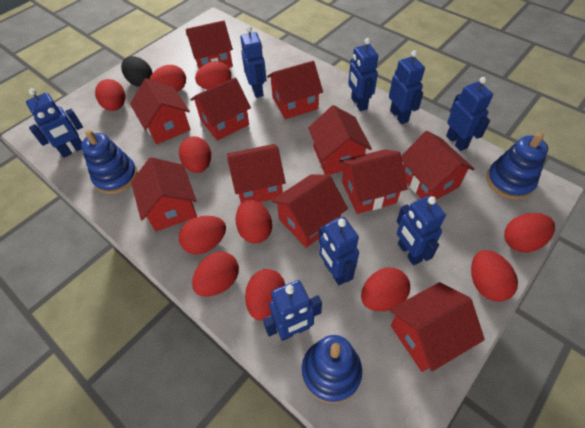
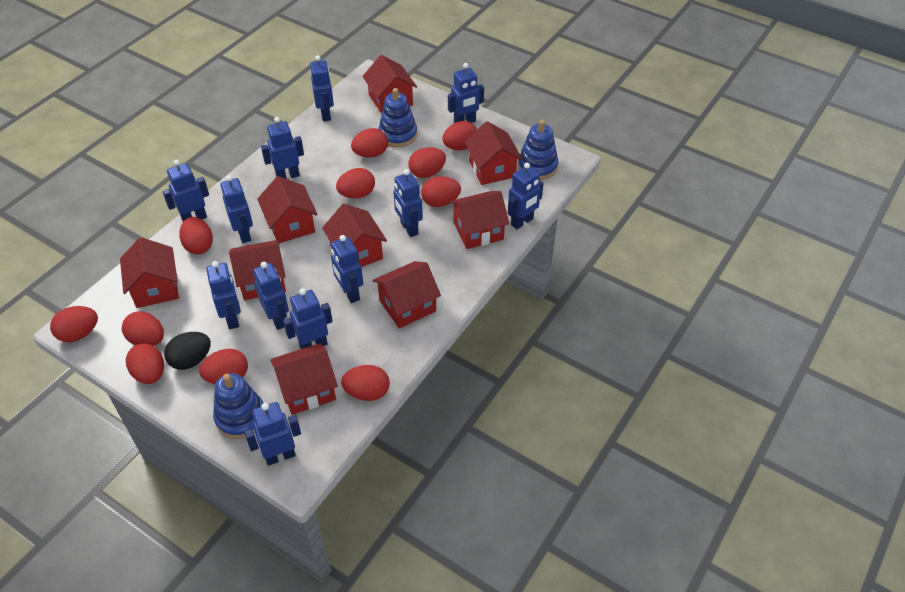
blue robot: 8 -> 12
red house: 11 -> 9

